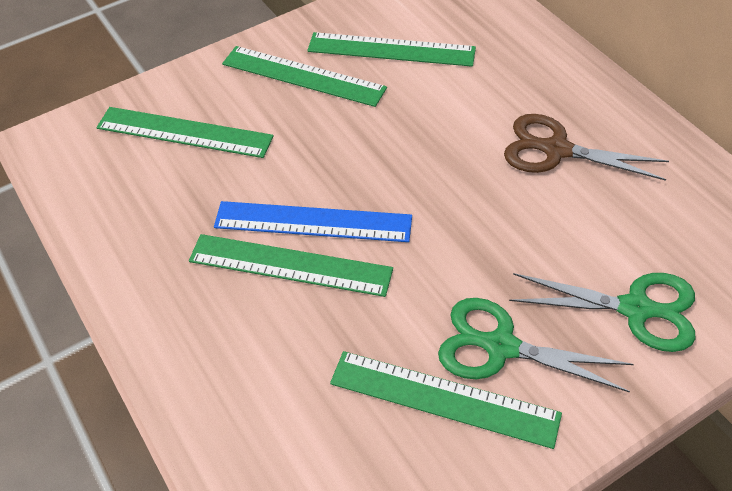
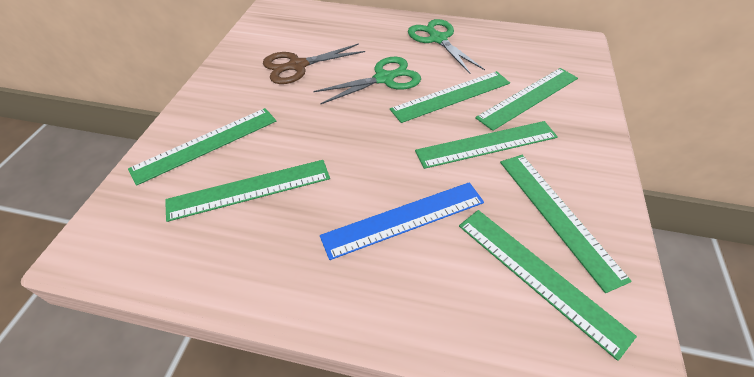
green ruler: 5 -> 7

